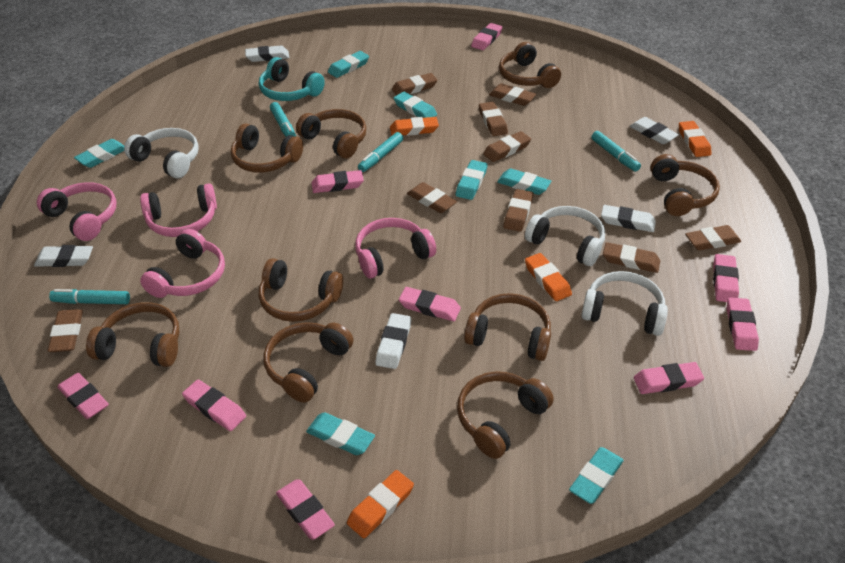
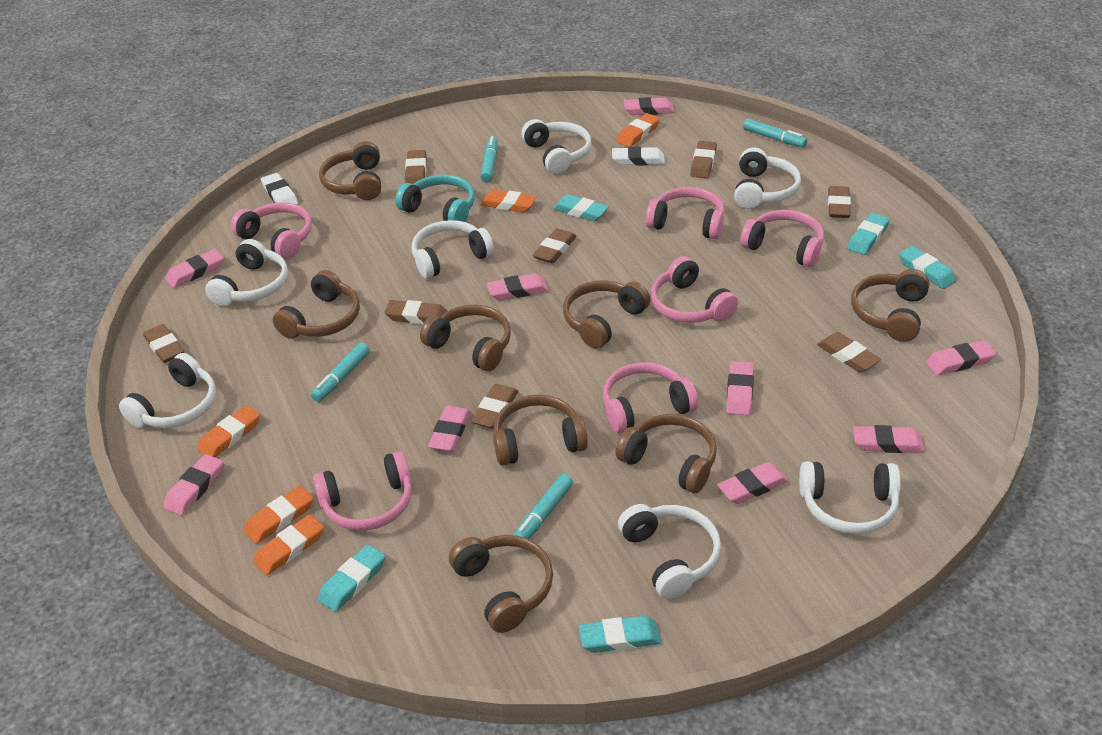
brown eraser: 9 -> 8
brown headphones: 9 -> 8
orange eraser: 4 -> 5
pink headphones: 4 -> 6
turquoise eraser: 7 -> 5
white eraser: 5 -> 2
white headphones: 3 -> 7

